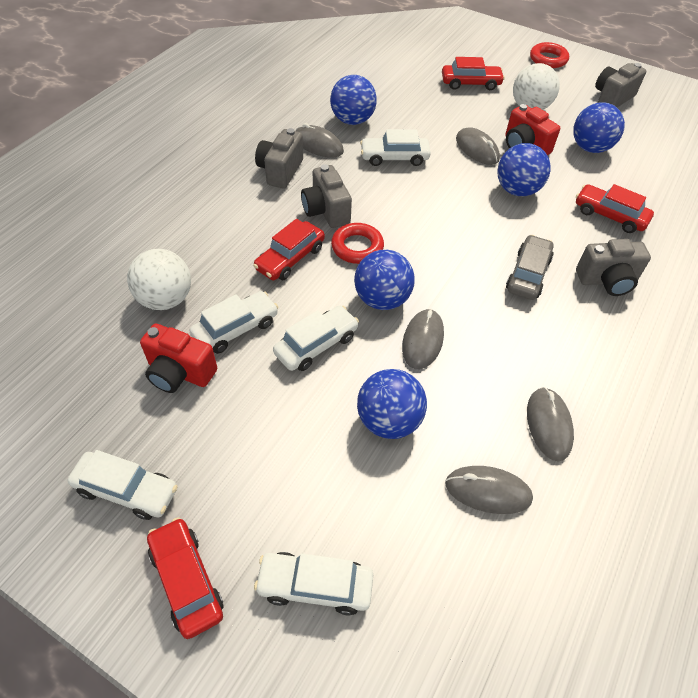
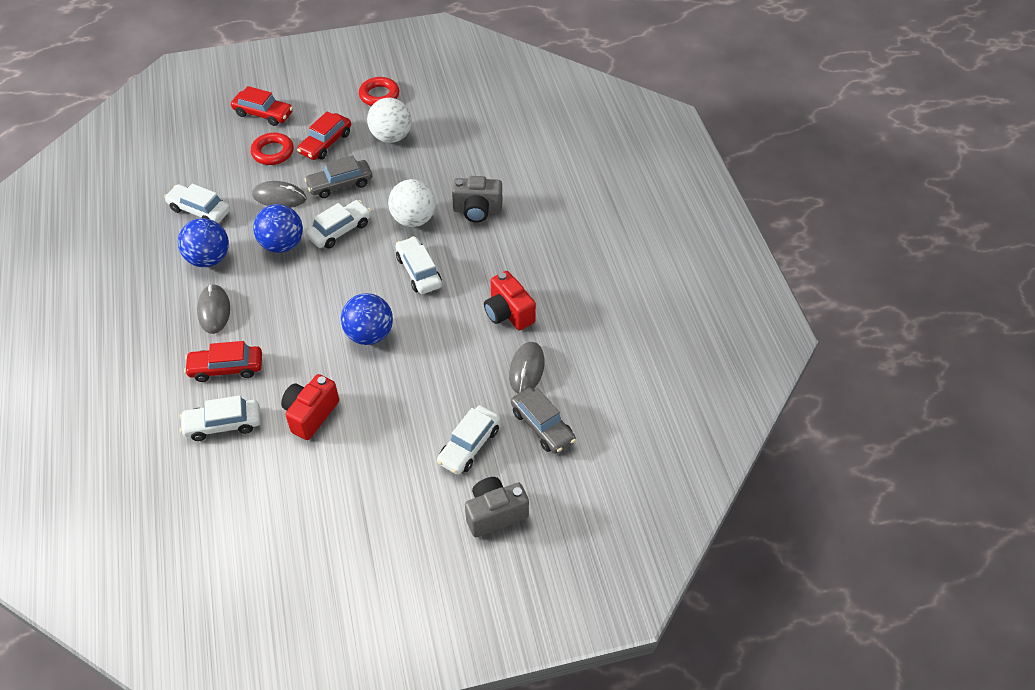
blue ball: 5 -> 3
grey camera: 4 -> 2
grey car: 1 -> 2
grey mouse: 5 -> 3
red car: 4 -> 3

